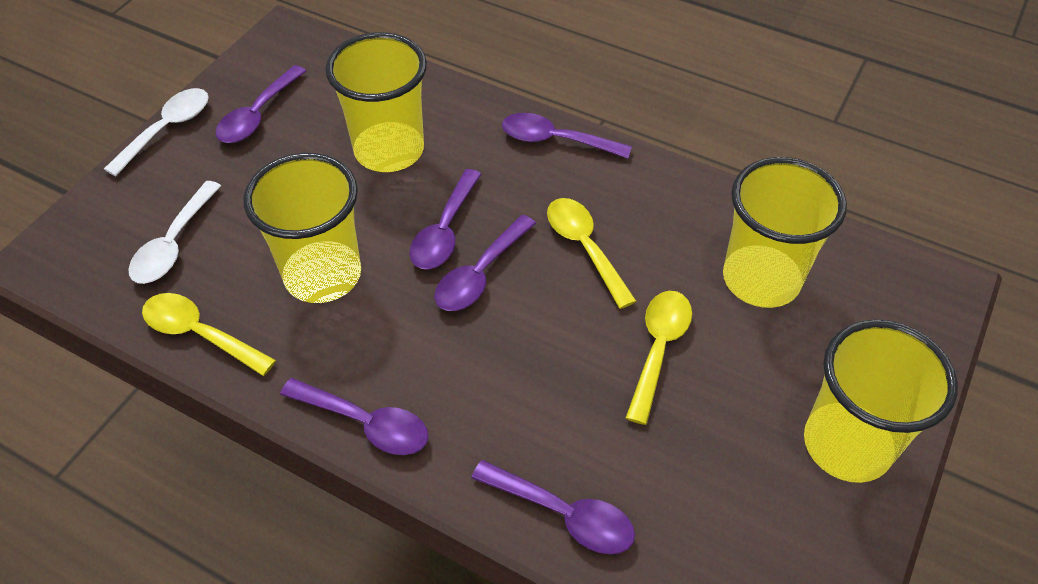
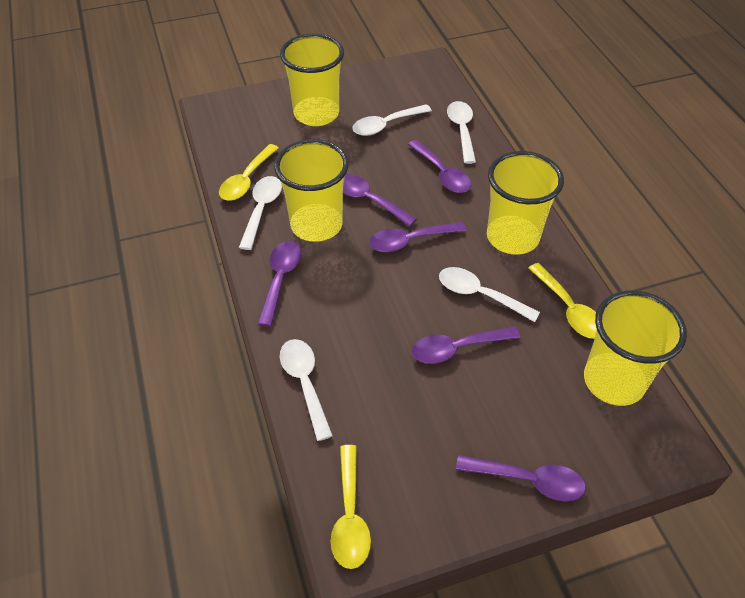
white spoon: 2 -> 5

